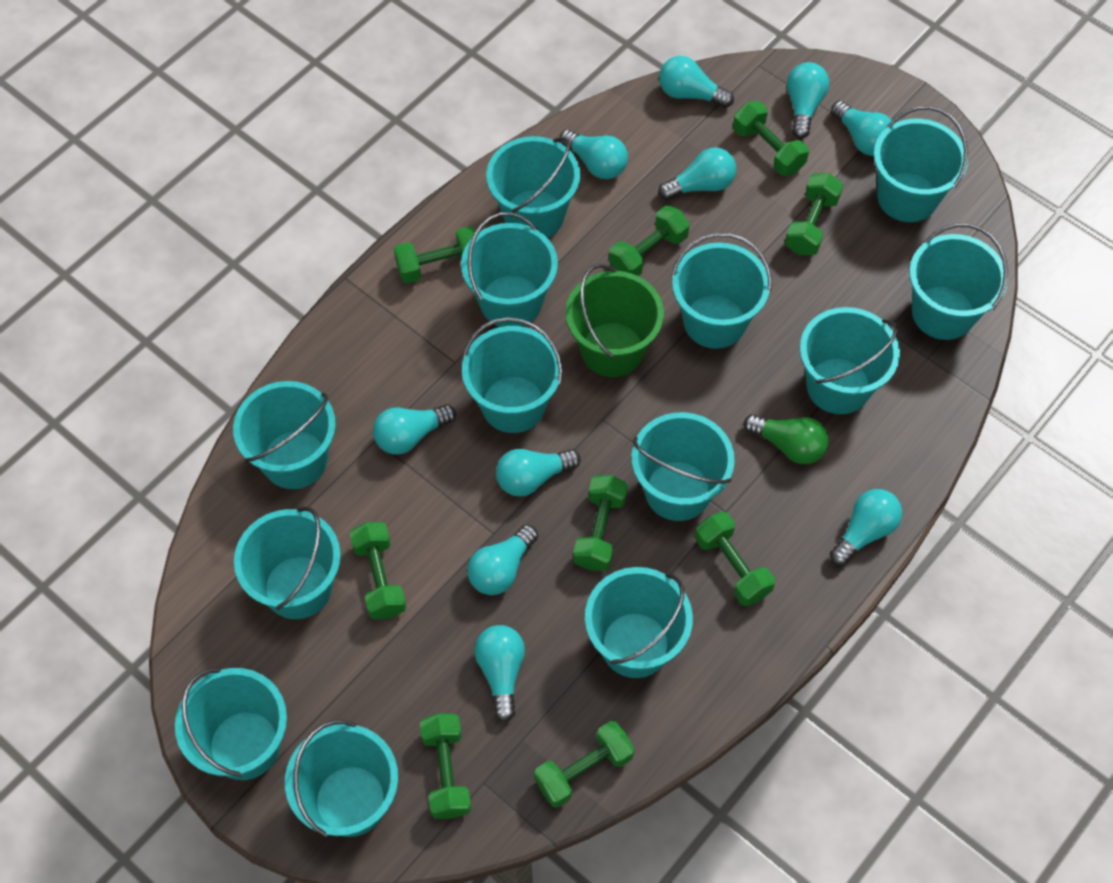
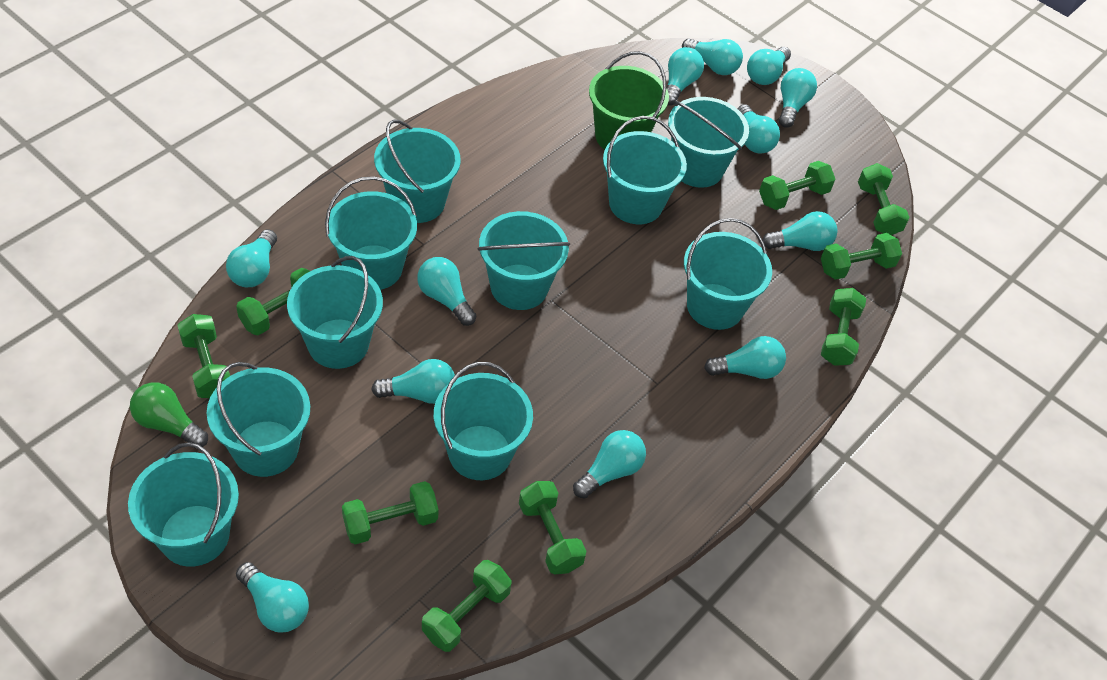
turquoise bucket: 13 -> 10
turquoise light bulb: 10 -> 12

